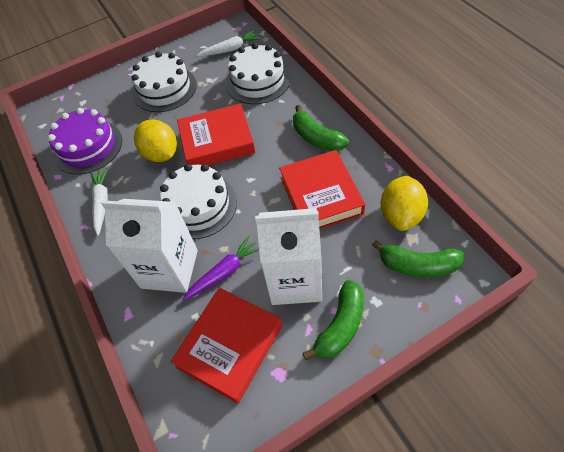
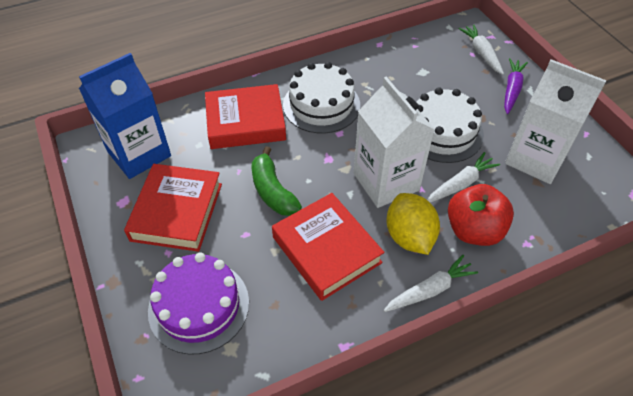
blue carton: 0 -> 1
green banana: 3 -> 1
red apple: 0 -> 1
white cake: 3 -> 2
white carrot: 2 -> 3
yellow lemon: 2 -> 1

